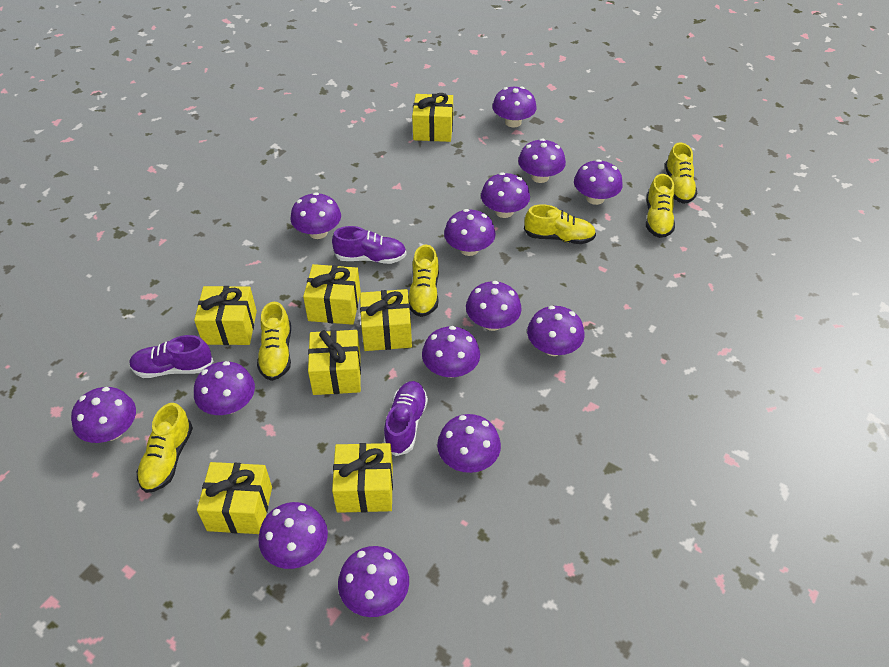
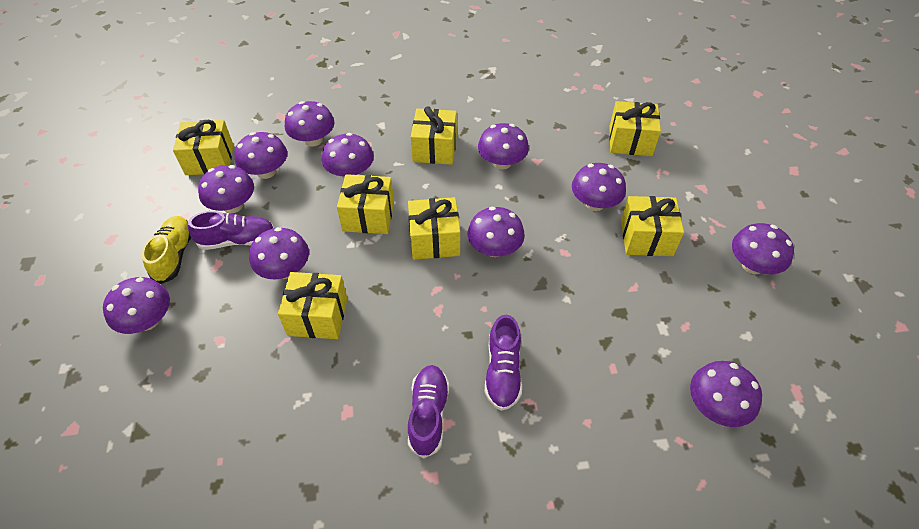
purple mushroom: 14 -> 11
yellow shoe: 6 -> 1

